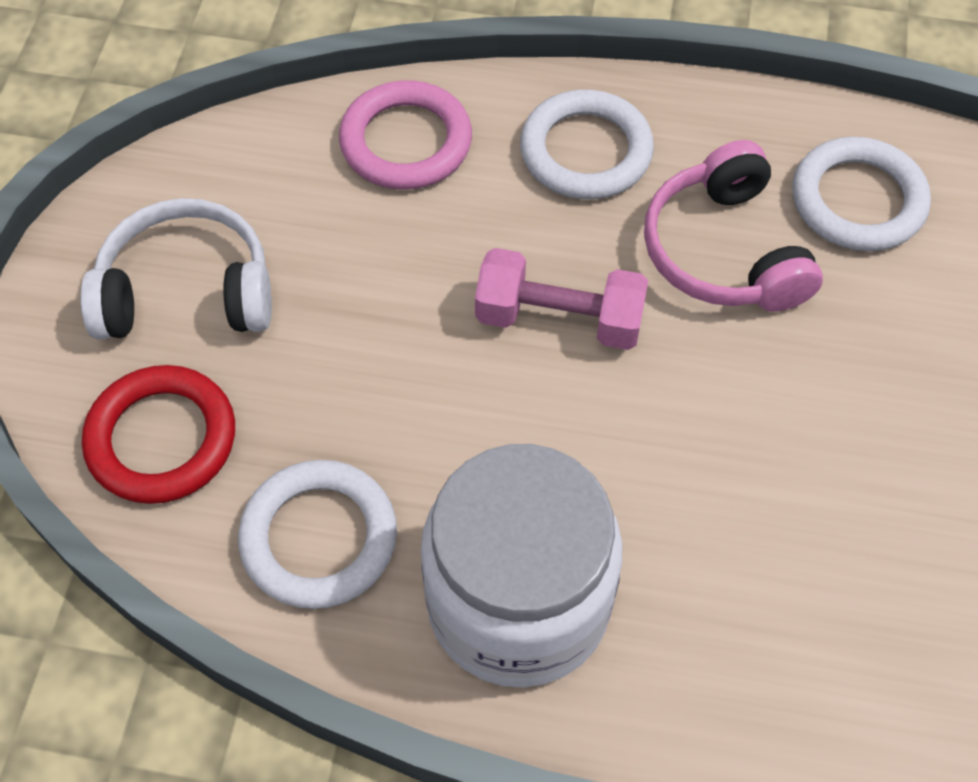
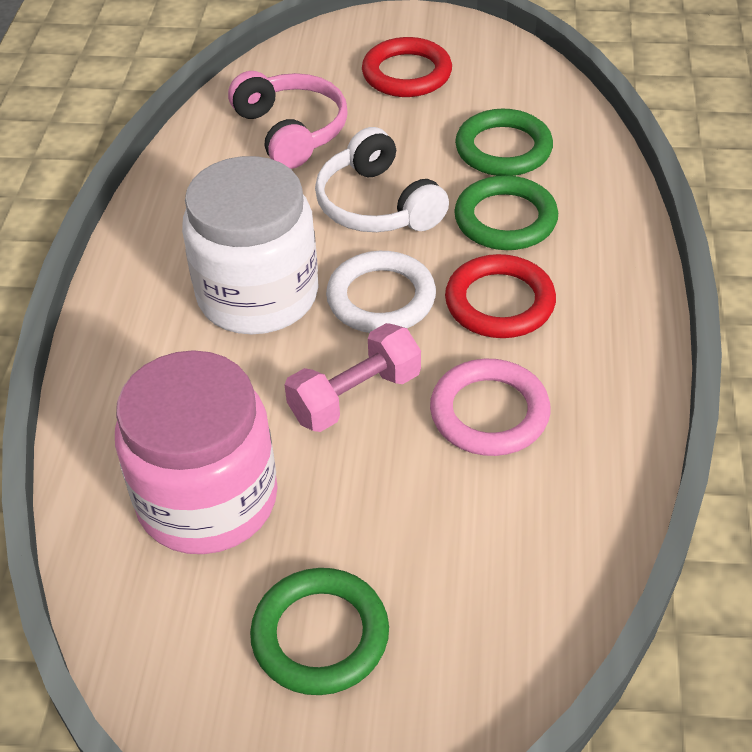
green ring: 0 -> 3
pink jar: 0 -> 1
red ring: 1 -> 2
white ring: 3 -> 1

